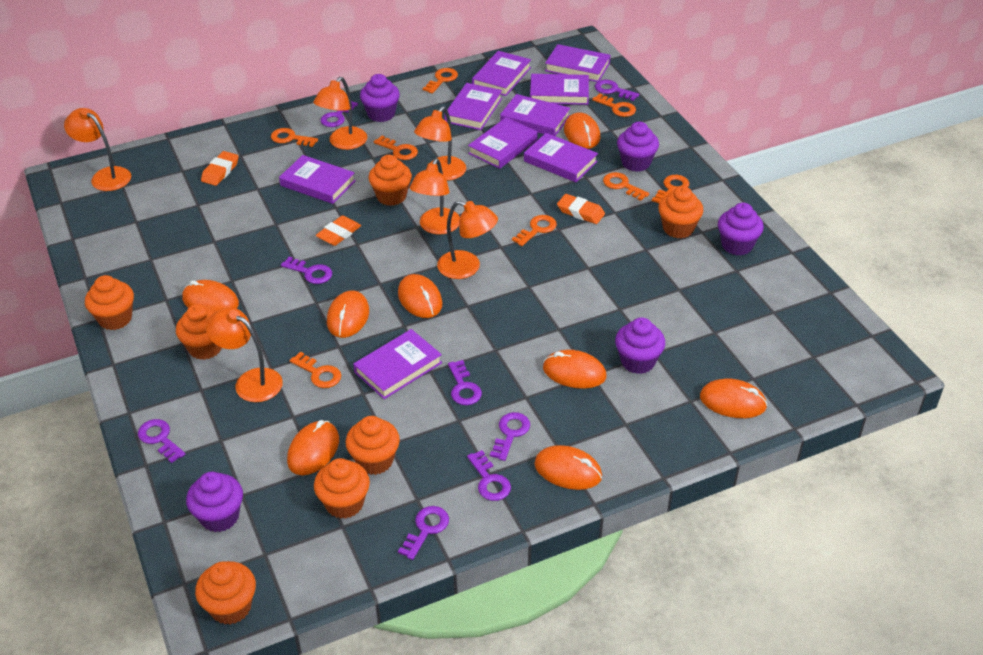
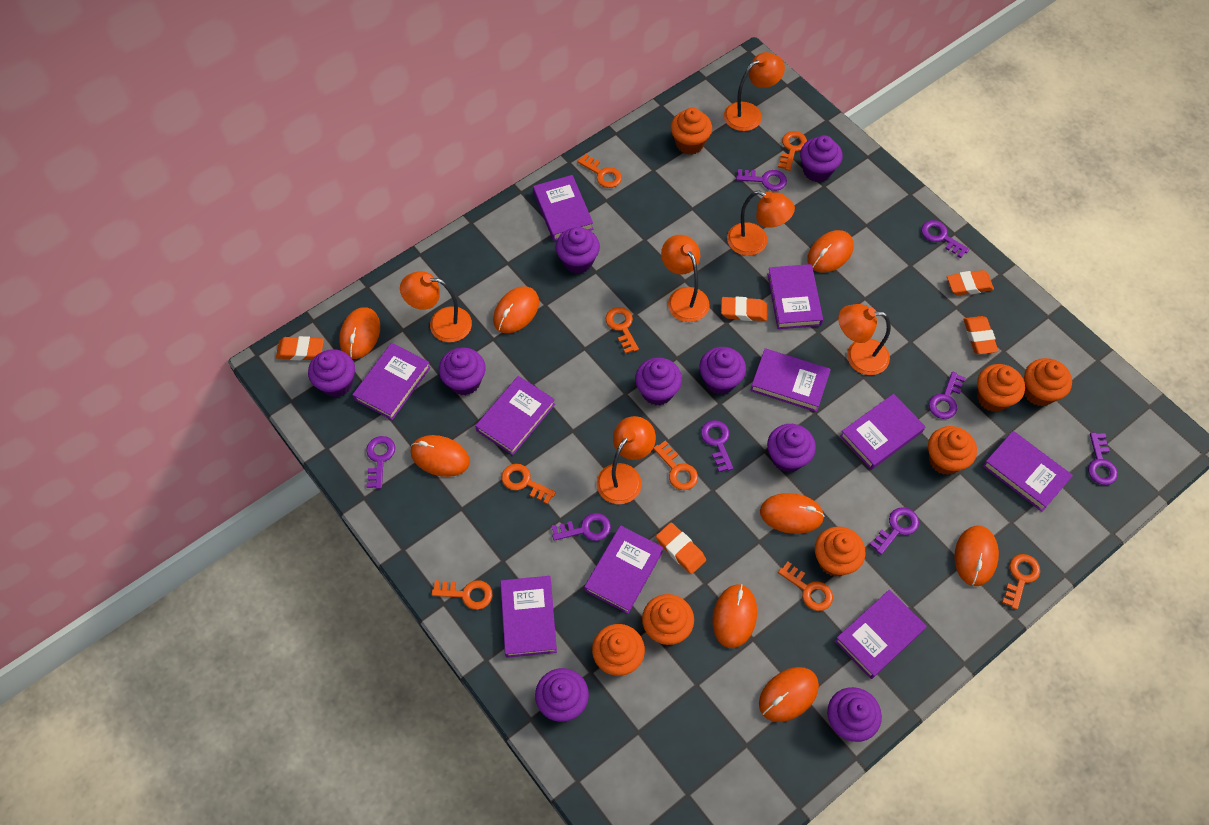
orange eraser: 3 -> 5
purple book: 9 -> 10
purple cupcake: 5 -> 9

